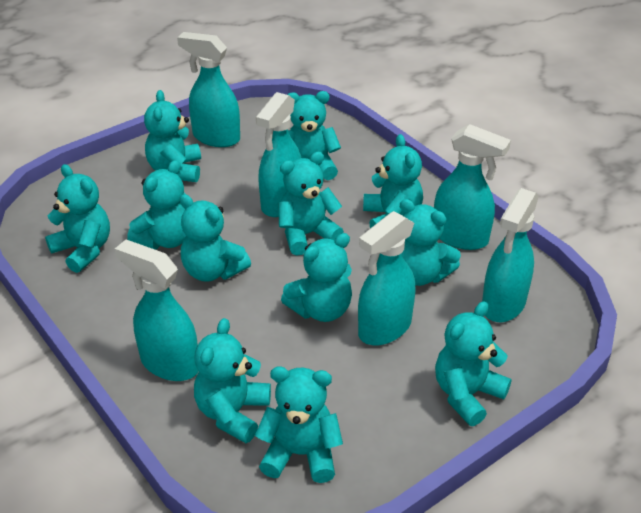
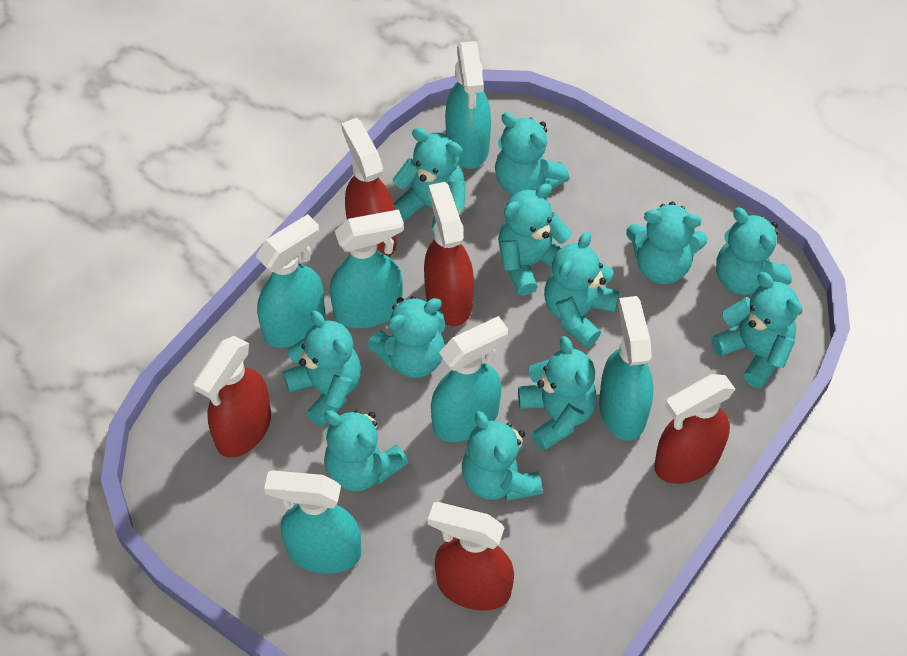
red spray bottle: 0 -> 5

